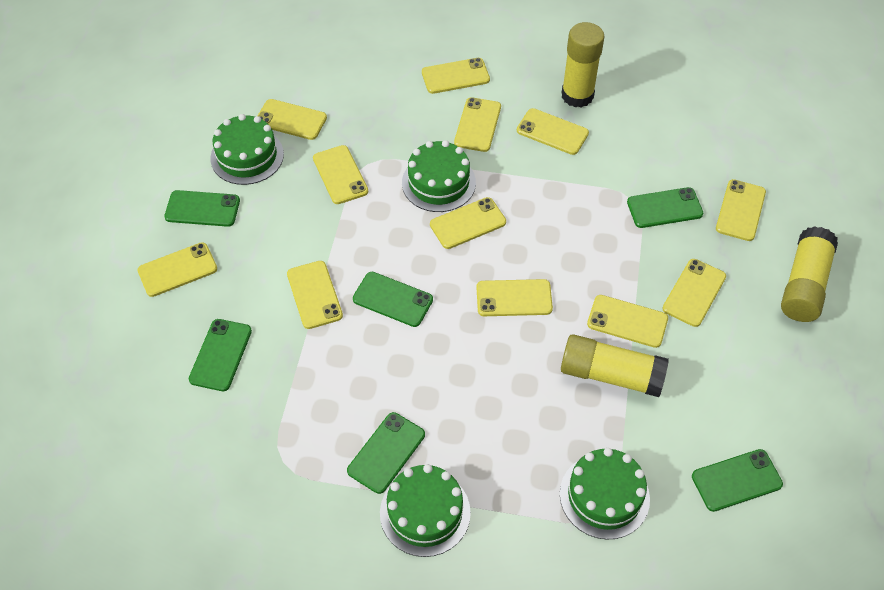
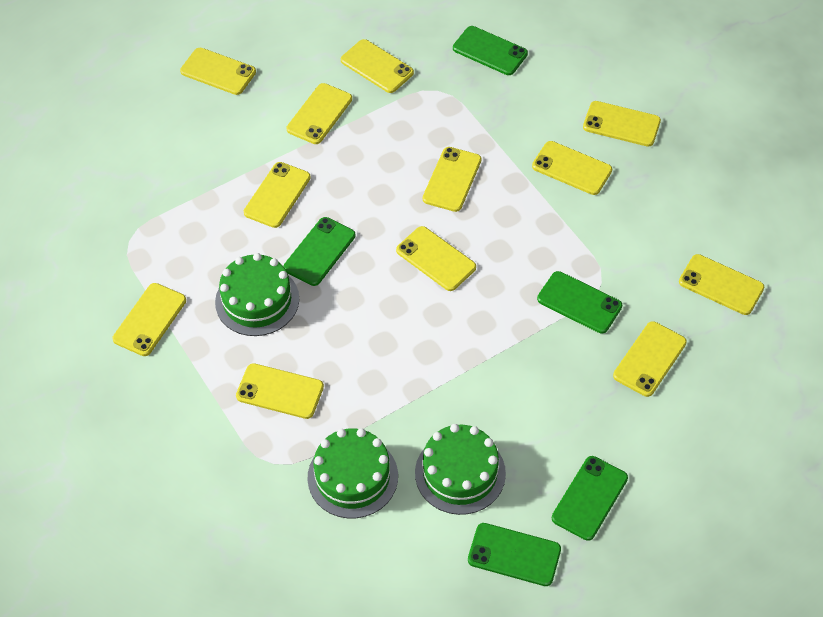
green cake: 4 -> 3
green phone: 6 -> 5
yellow glue stick: 3 -> 0

